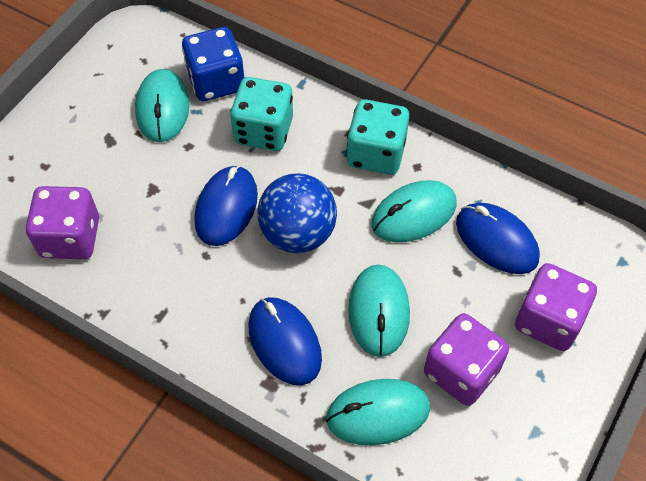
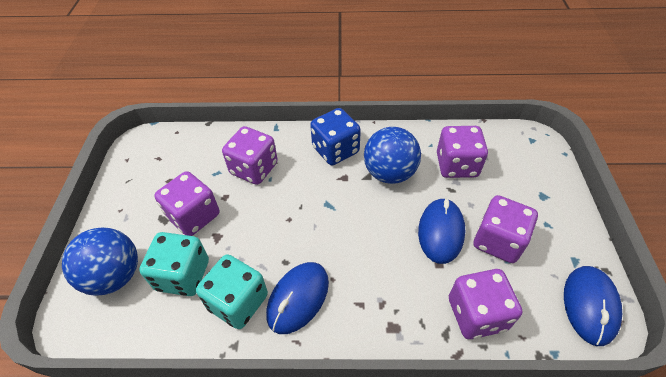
blue ball: 1 -> 2
purple dice: 3 -> 5
turquoise mouse: 4 -> 0

